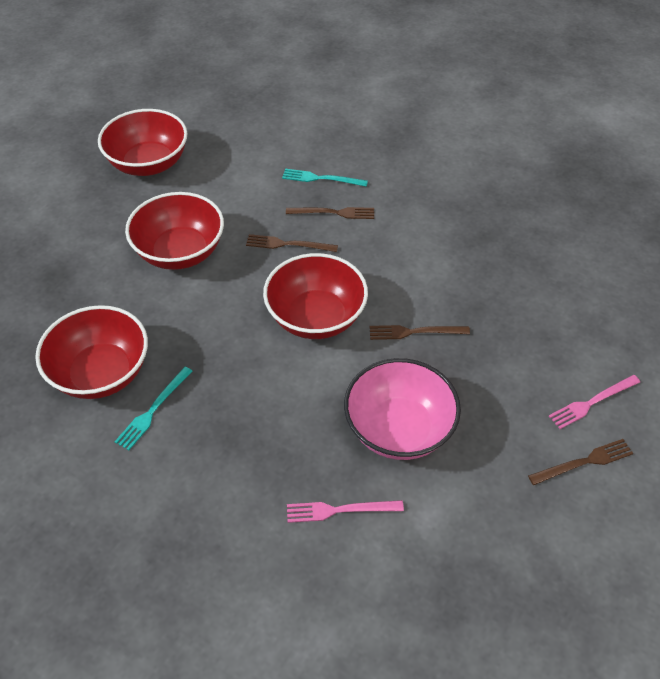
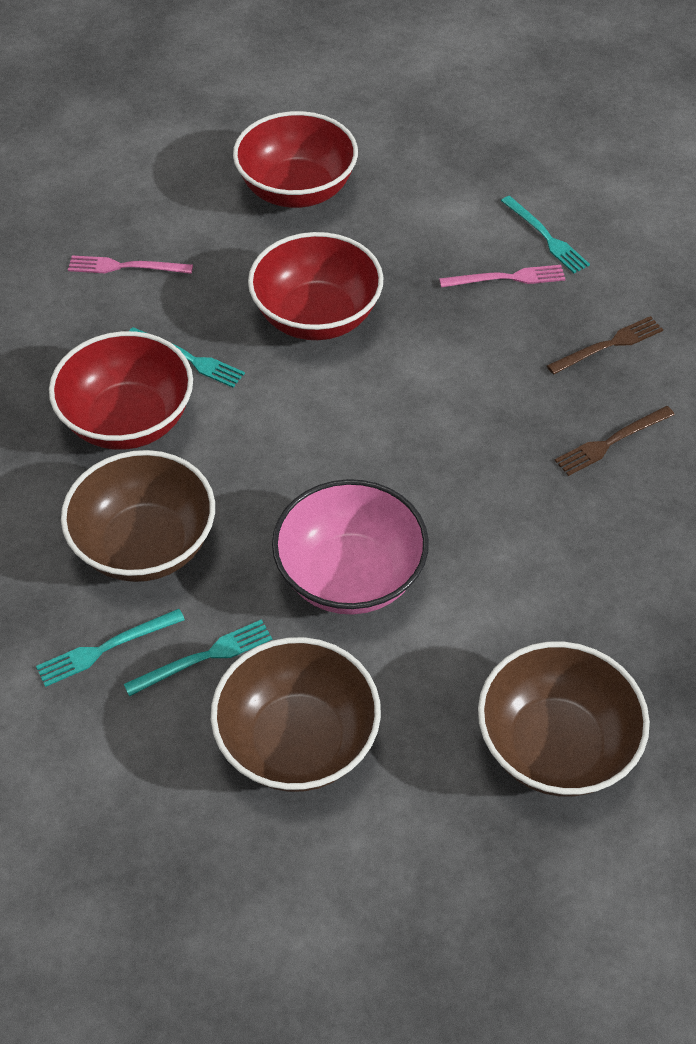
brown bowl: 0 -> 3
brown fork: 4 -> 2
red bowl: 4 -> 3
turquoise fork: 2 -> 4

